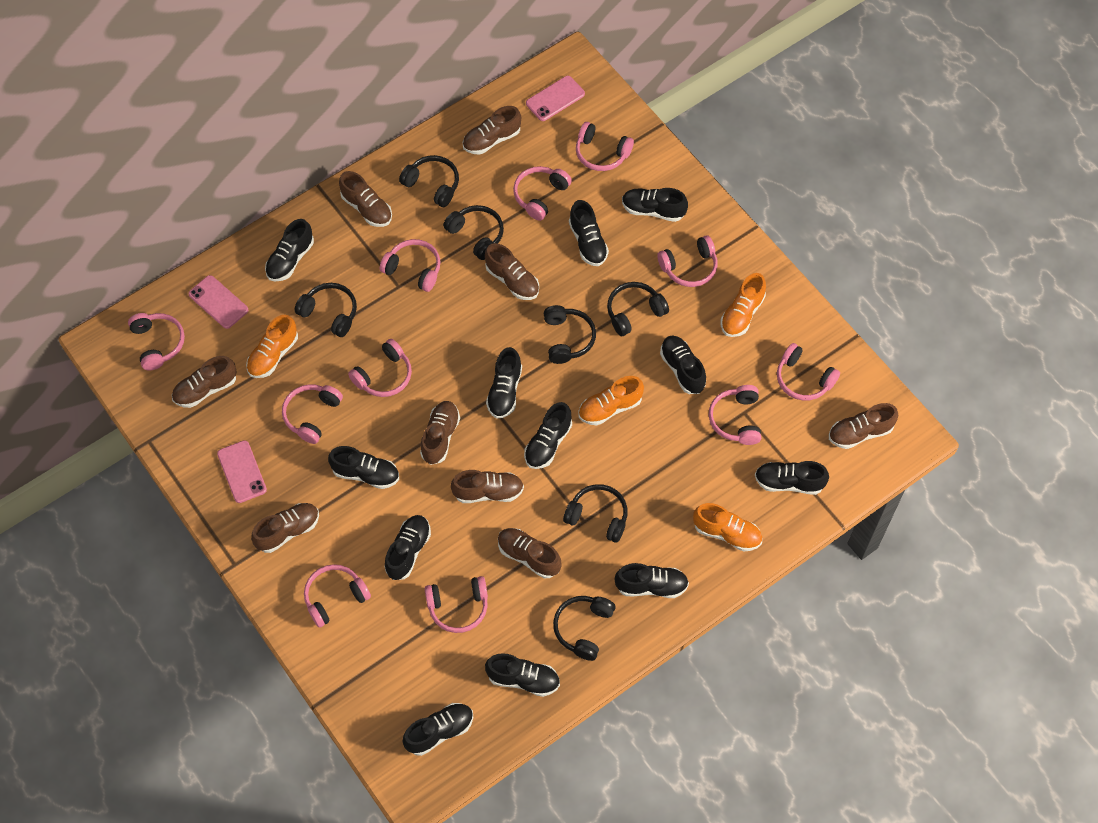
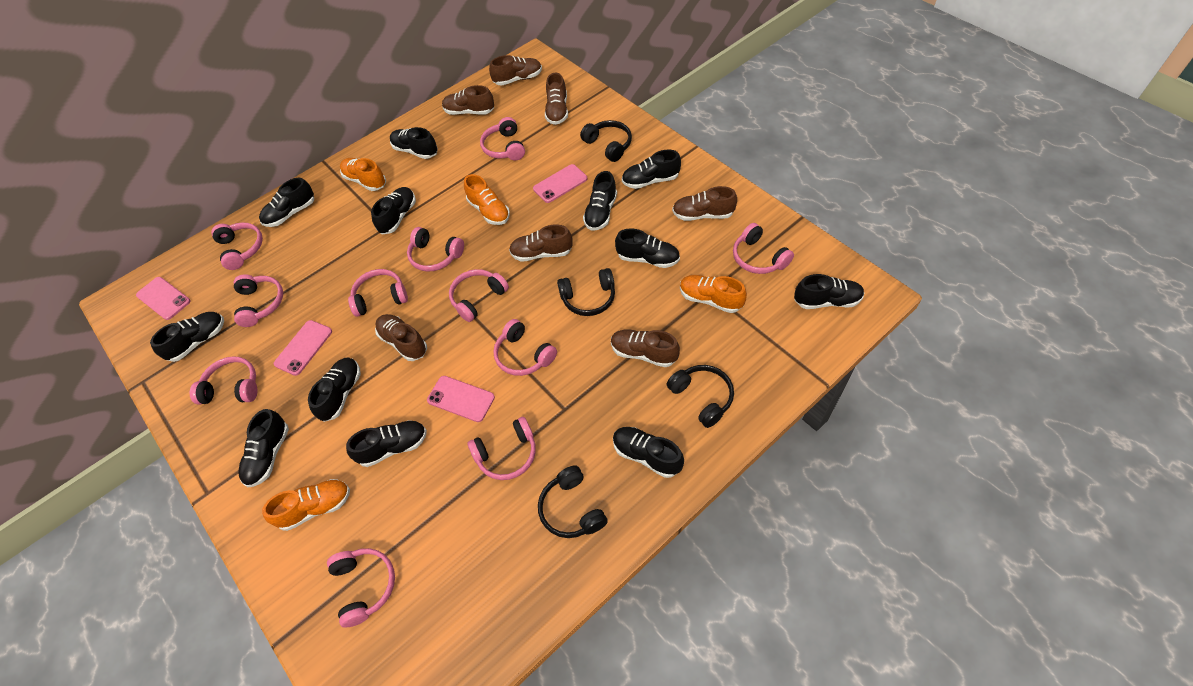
black headphones: 7 -> 4
brown shoe: 9 -> 7
pink phone: 3 -> 4

